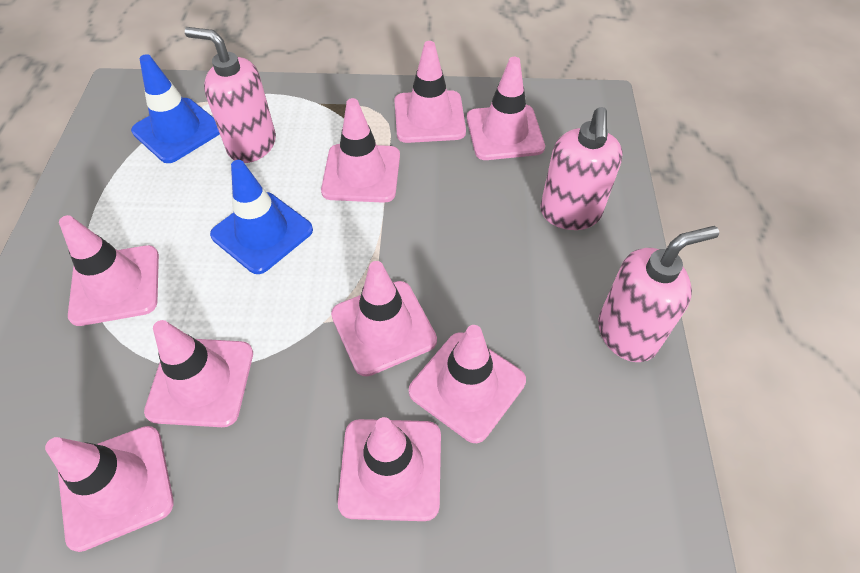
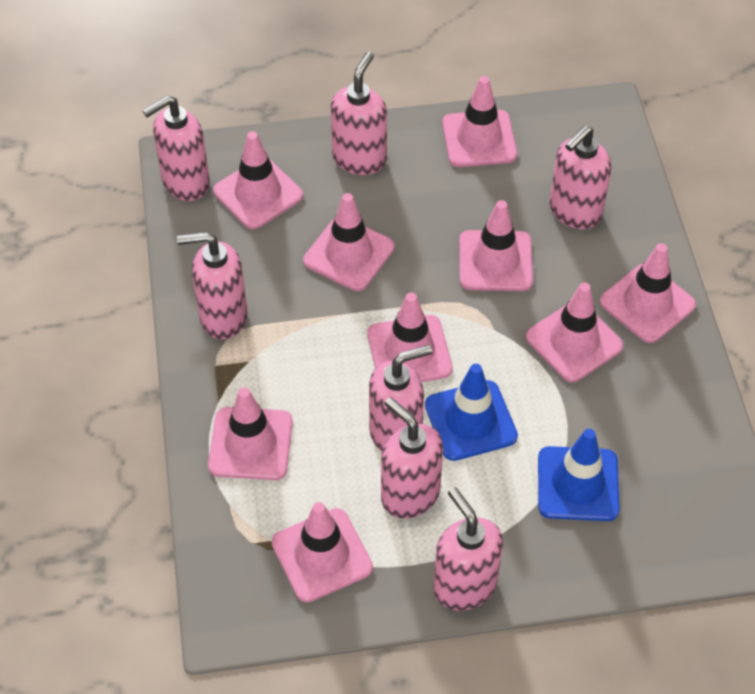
pink soap dispenser: 3 -> 7

